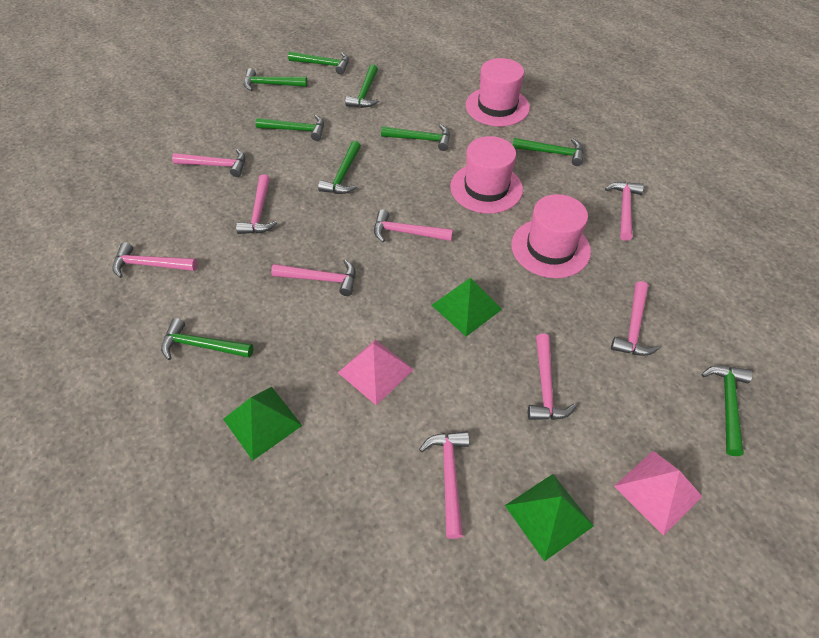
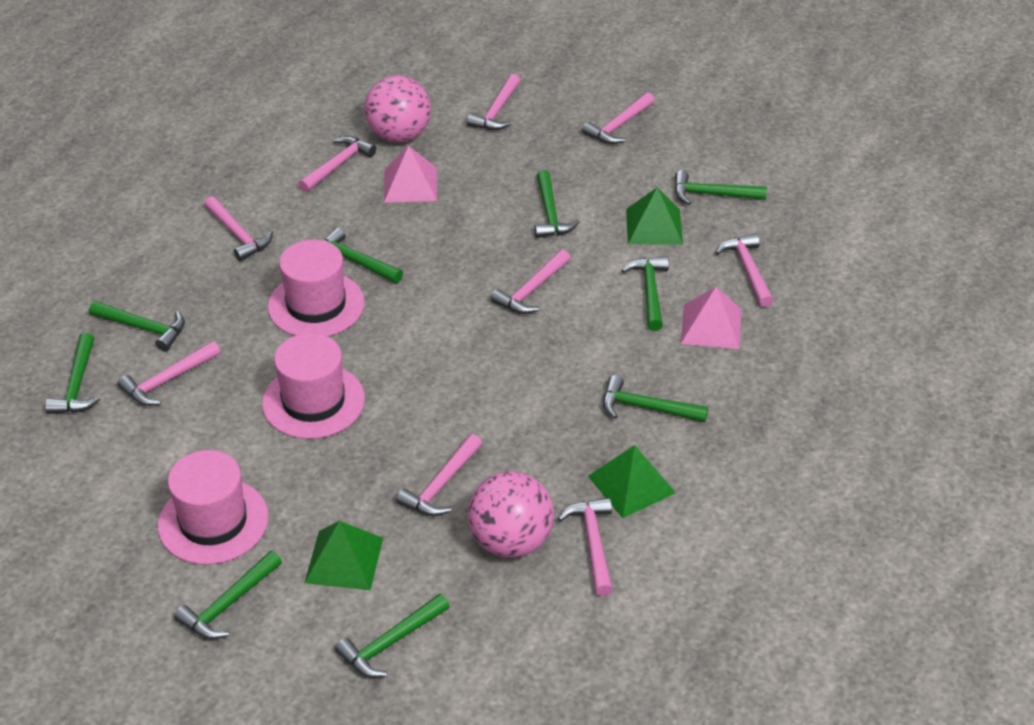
pink ball: 0 -> 2

